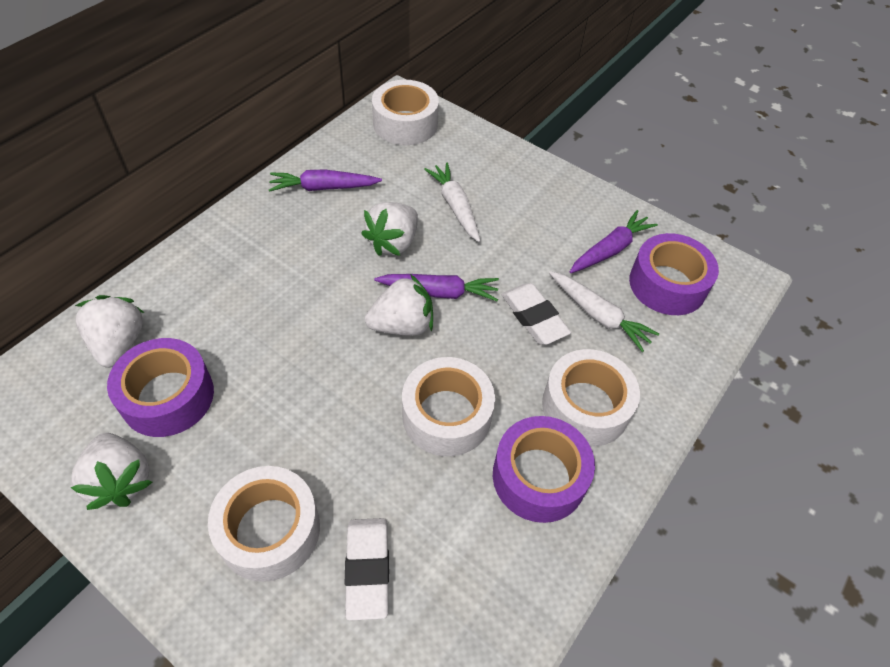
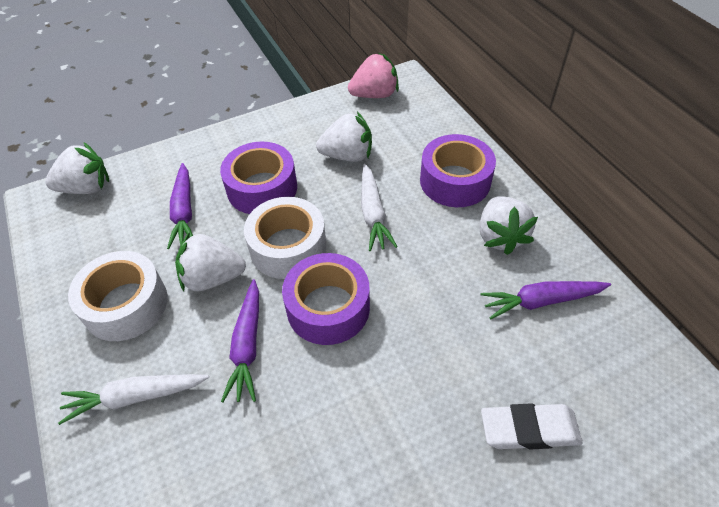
pink strawberry: 0 -> 1
white eraser: 2 -> 1
white tape: 4 -> 2

